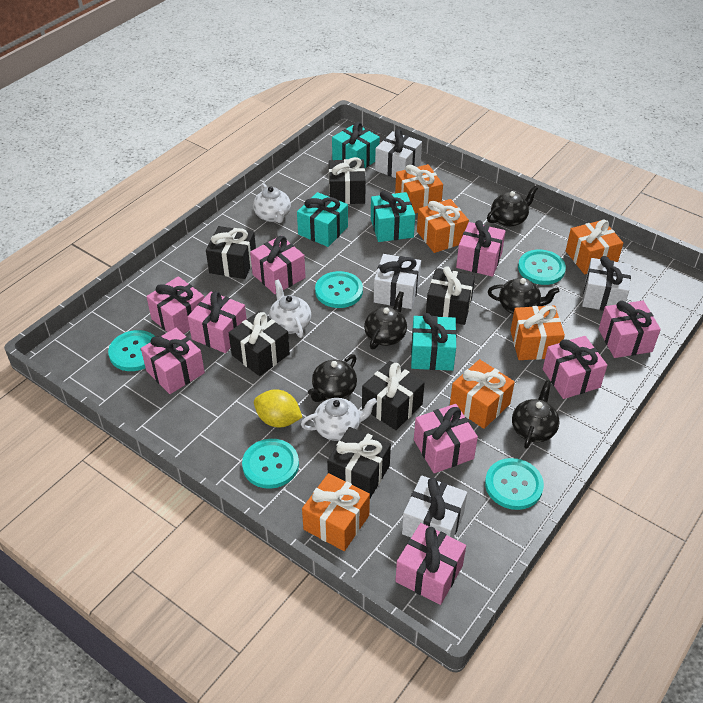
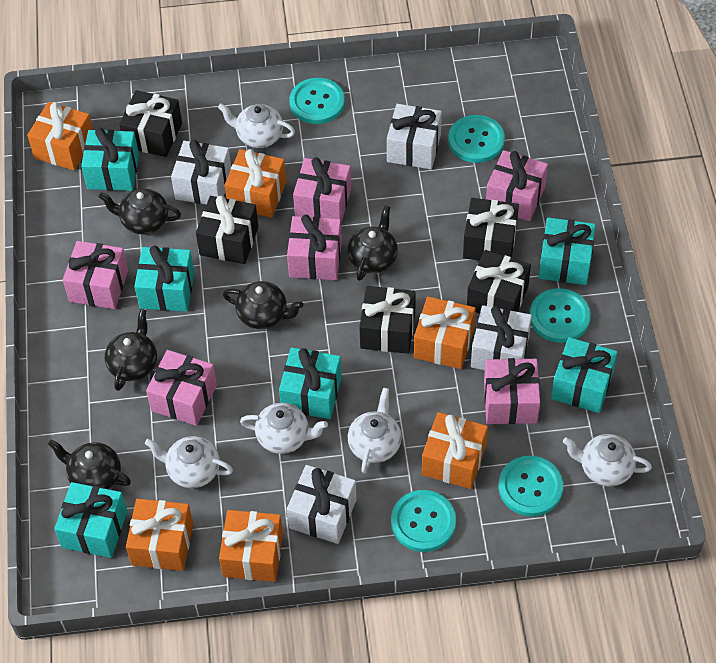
black gift: 6 -> 5
pink gift: 9 -> 6
turquoise gift: 4 -> 6
white teapot: 3 -> 5
yellow lemon: 1 -> 0

